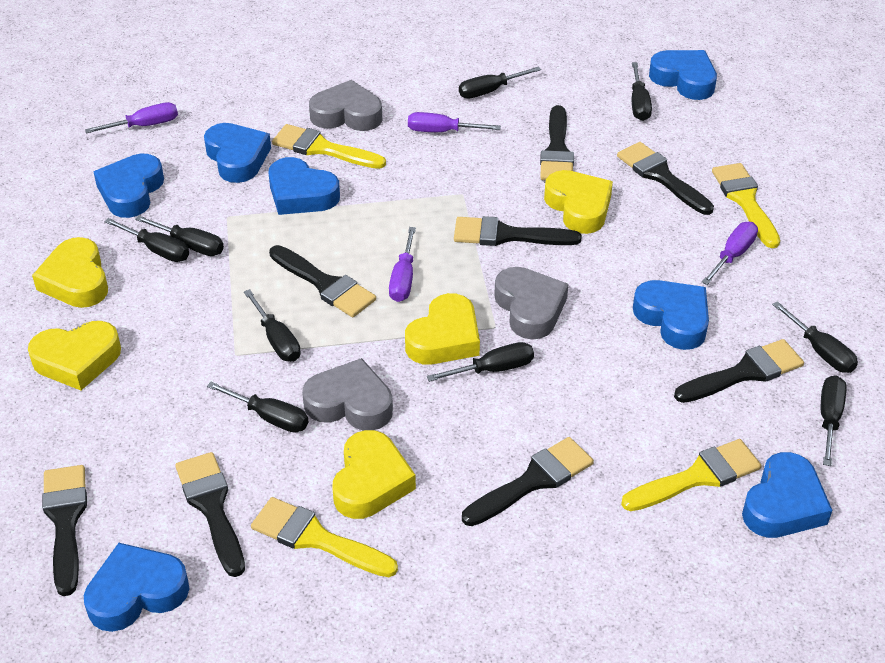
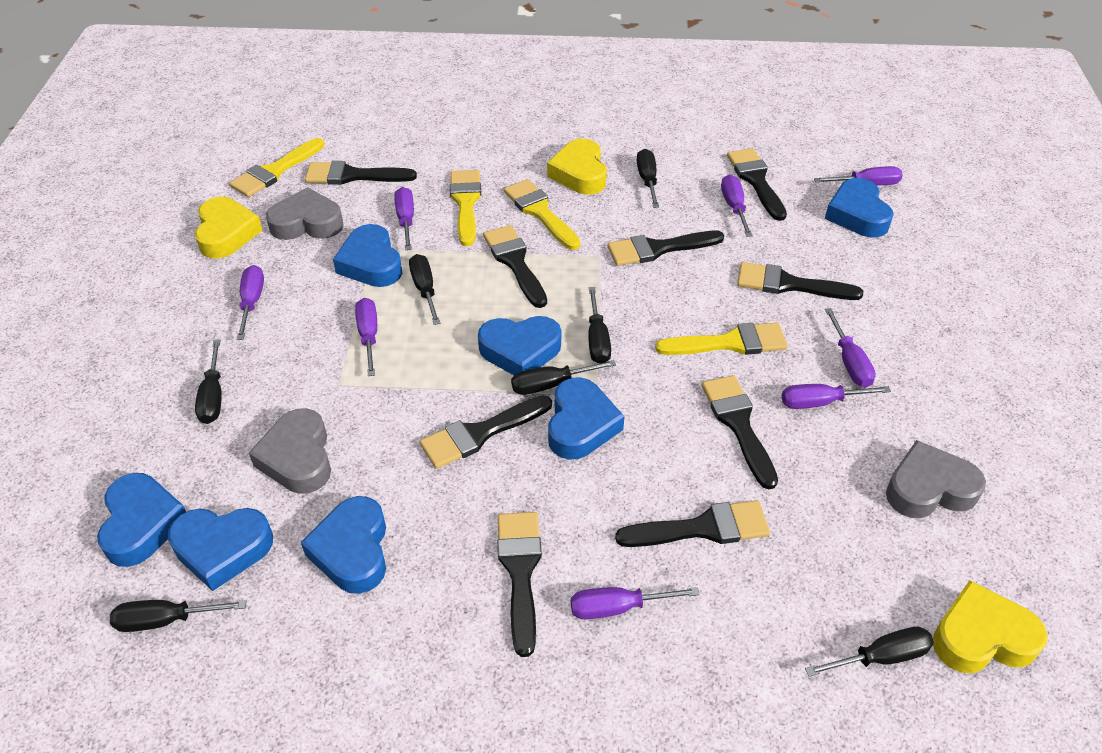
black brush: 8 -> 9
black screwdriver: 9 -> 7
purple screwdriver: 4 -> 8
yellow heart: 5 -> 3

